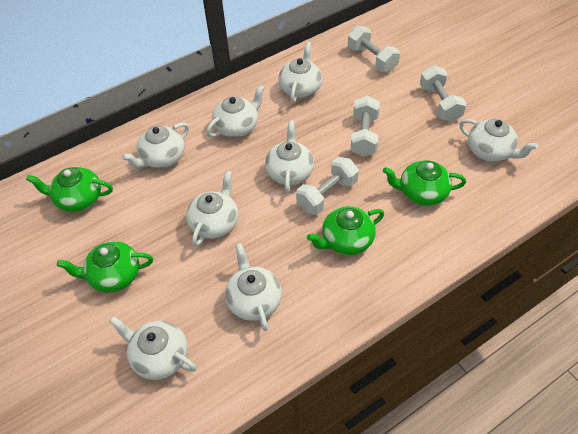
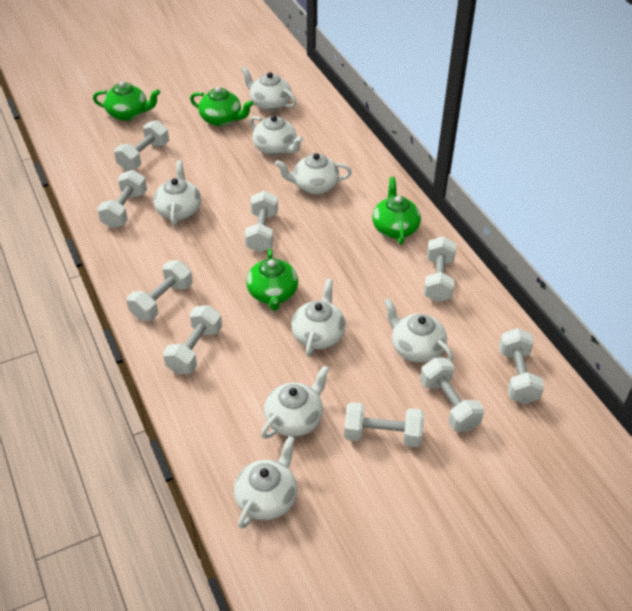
white dumbbell: 4 -> 9

